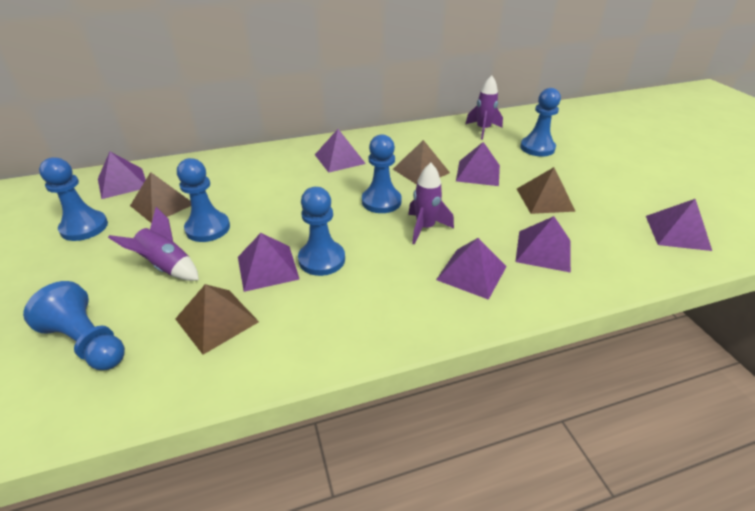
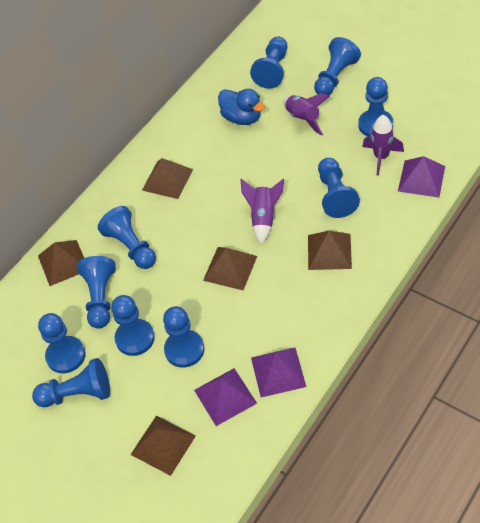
blue duck: 0 -> 1
blue pawn: 6 -> 10
brown pyramid: 4 -> 5
purple pyramid: 7 -> 3

